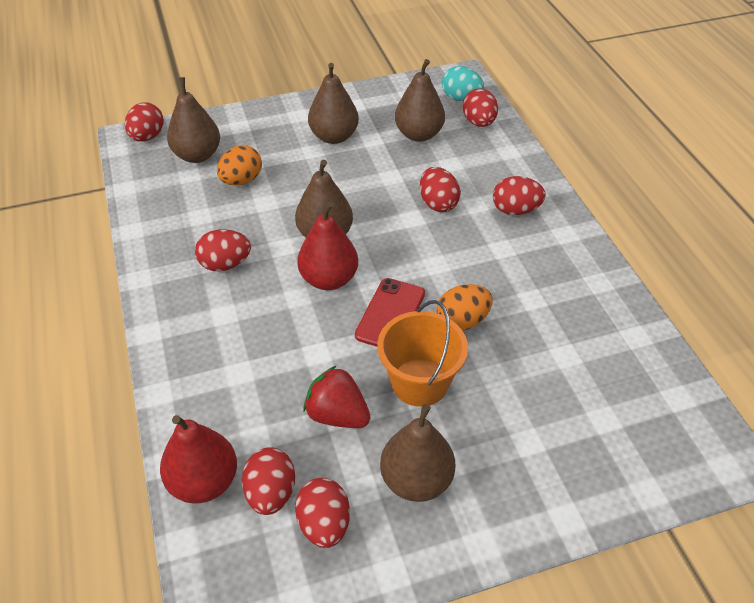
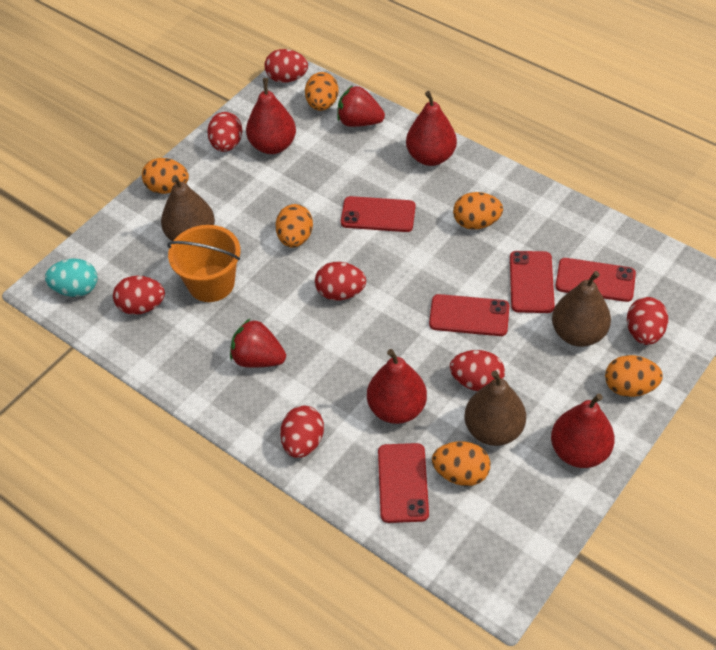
brown pear: 5 -> 3
orange egg: 2 -> 6
red pear: 2 -> 4
red phone: 1 -> 5
red strawberry: 1 -> 2

